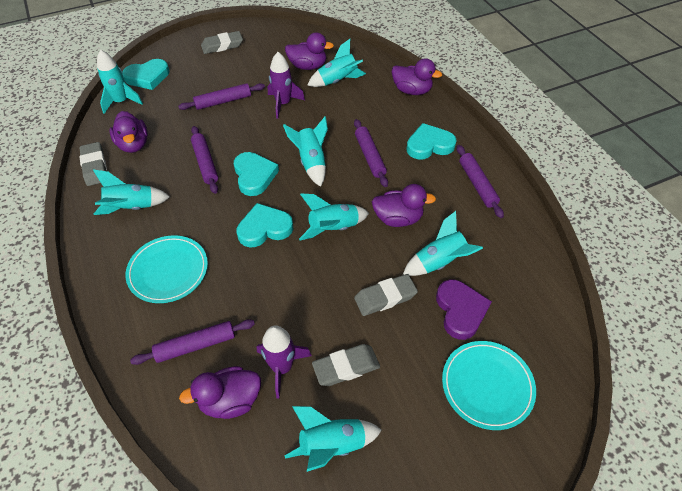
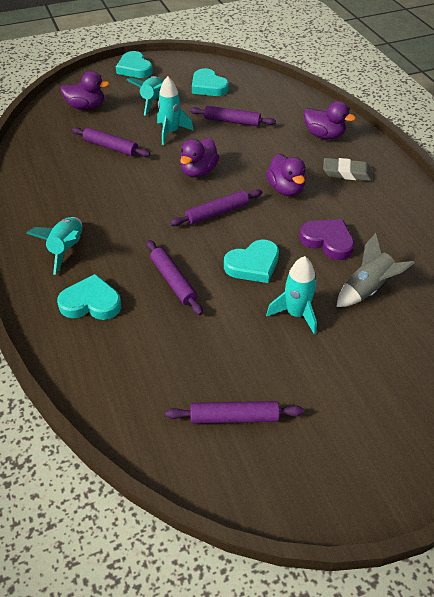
grey eraser: 4 -> 1
grey rocket: 0 -> 1
purple duck: 5 -> 4
purple rocket: 2 -> 0
turquoise plate: 2 -> 0
turquoise rocket: 7 -> 4

